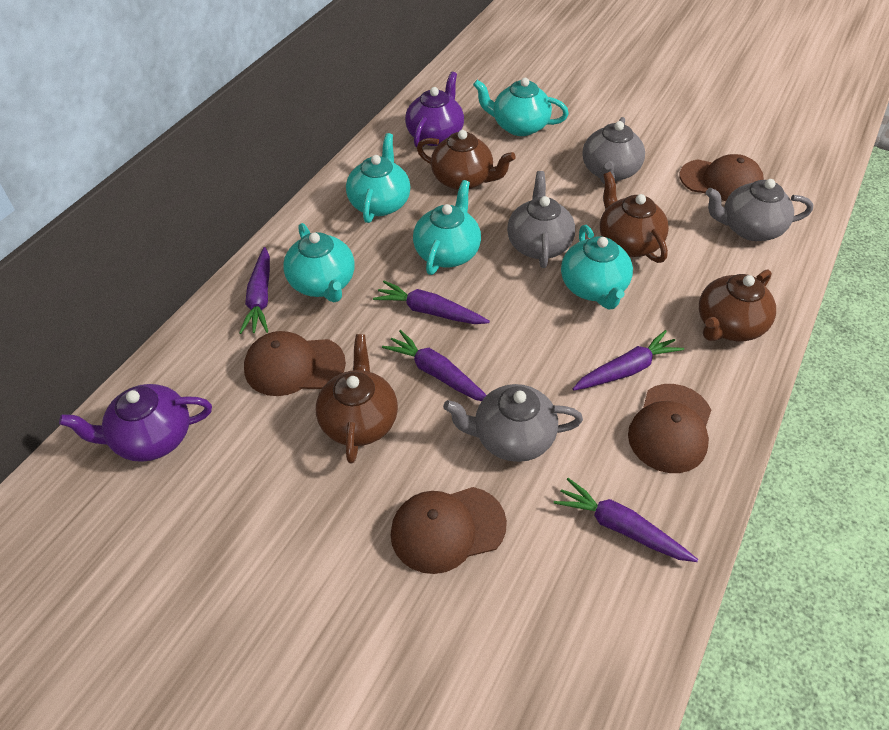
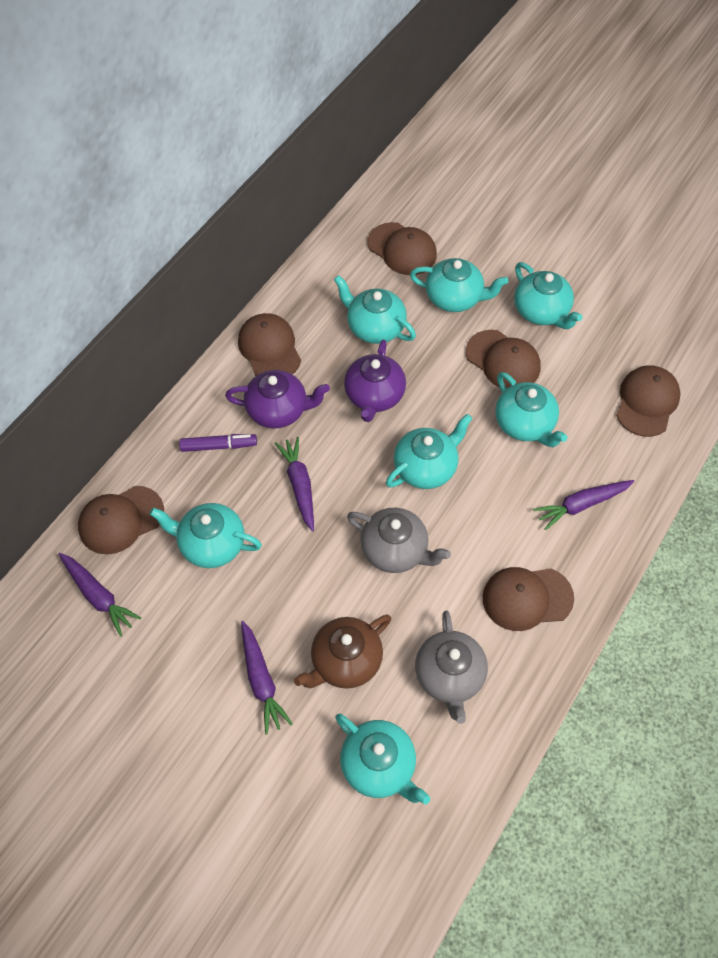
brown cap: 4 -> 6
brown teapot: 4 -> 1
grey teapot: 4 -> 2
purple carrot: 5 -> 4
purple marker: 0 -> 1
turquoise teapot: 5 -> 7

